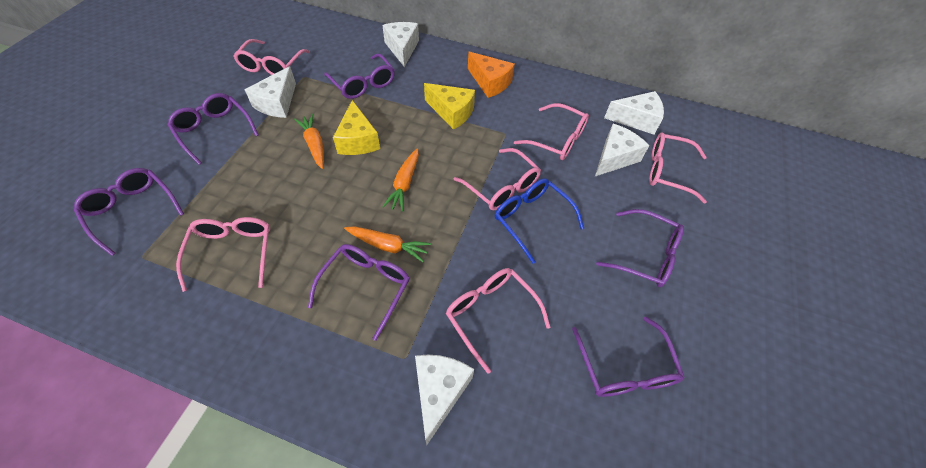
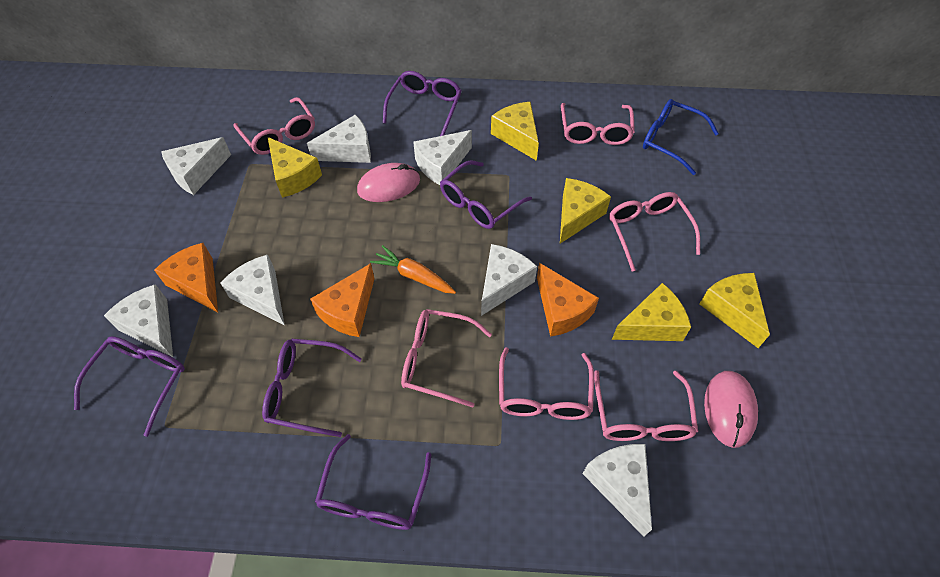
orange carrot: 3 -> 1
orange cheese: 1 -> 3
pink mouse: 0 -> 2
purple glasses: 6 -> 5
white cheese: 5 -> 7
yellow cheese: 2 -> 5

